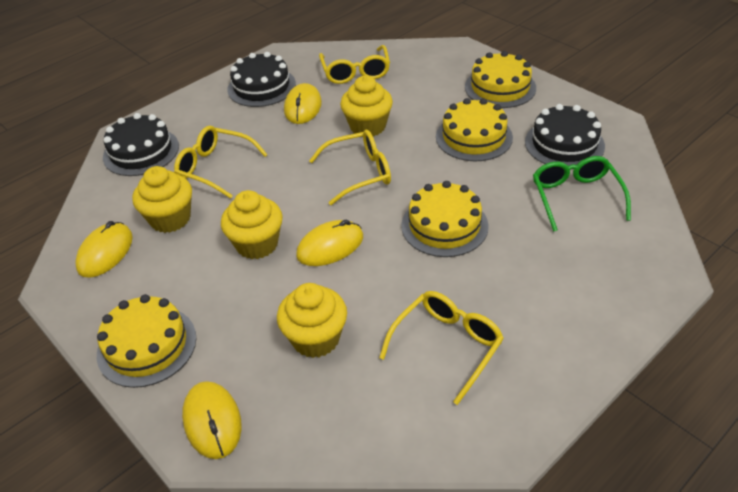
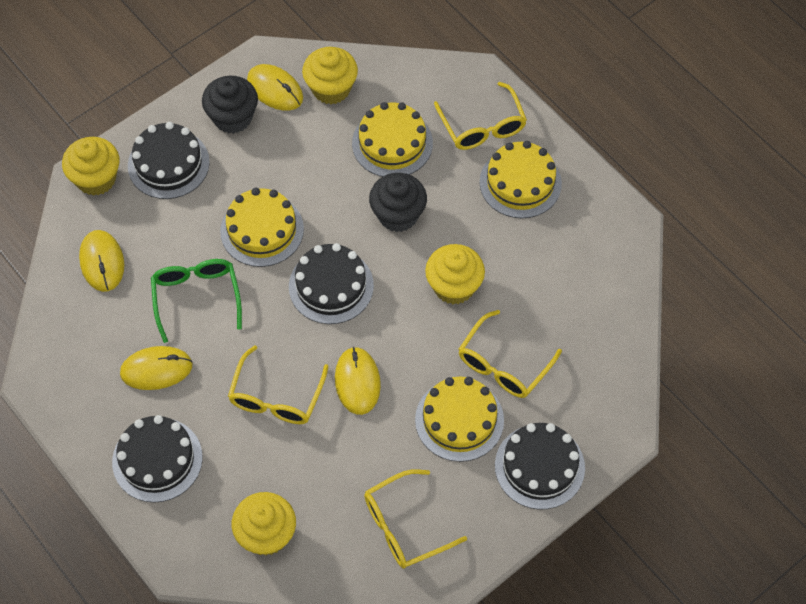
black cake: 3 -> 4
black cupcake: 0 -> 2

